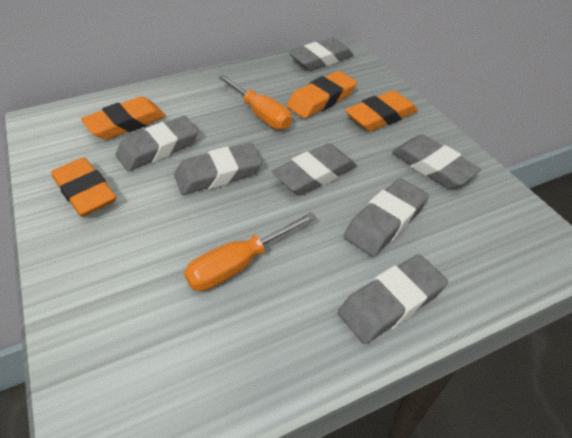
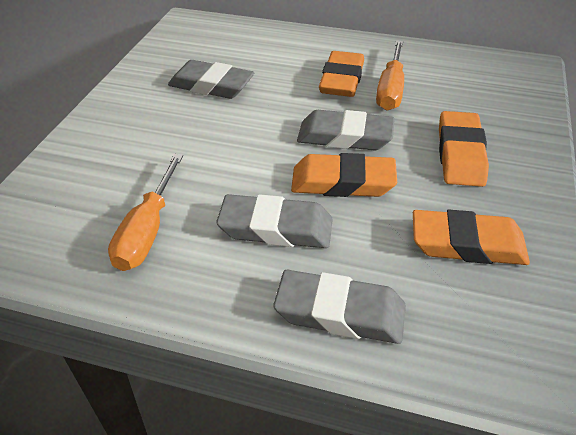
grey eraser: 7 -> 4

